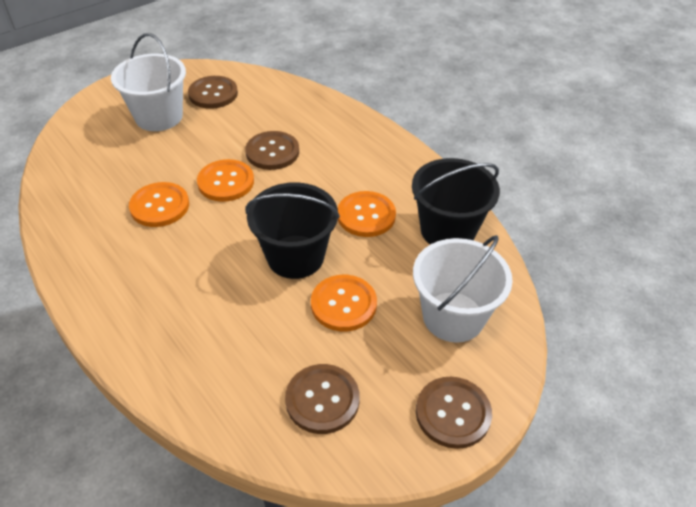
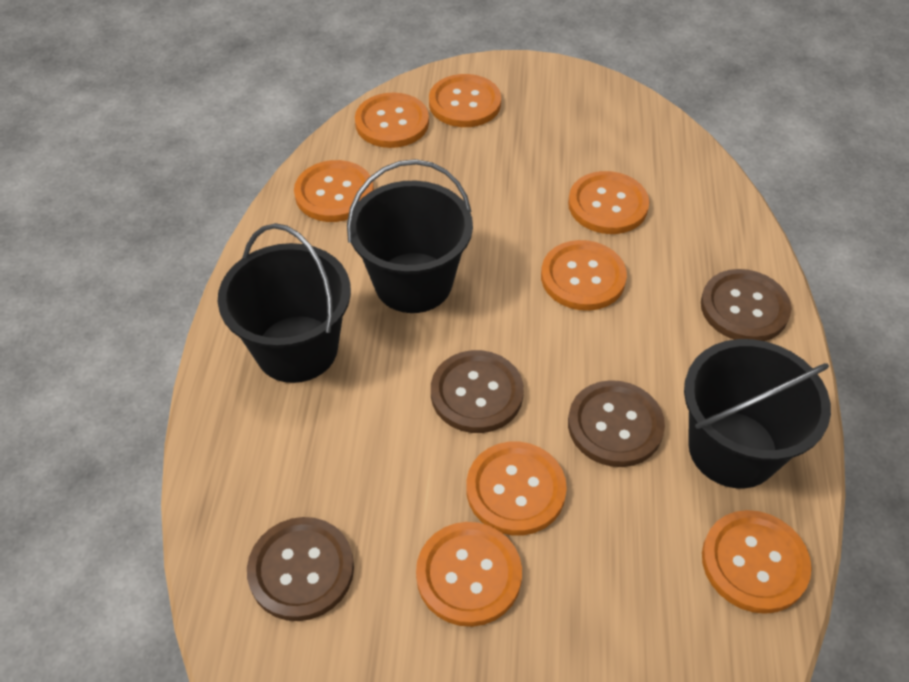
black bucket: 2 -> 3
orange button: 4 -> 8
white bucket: 2 -> 0

